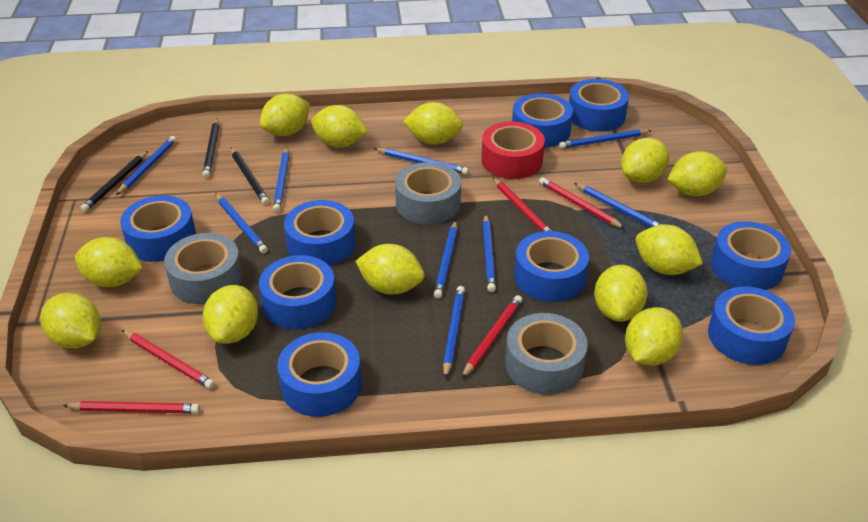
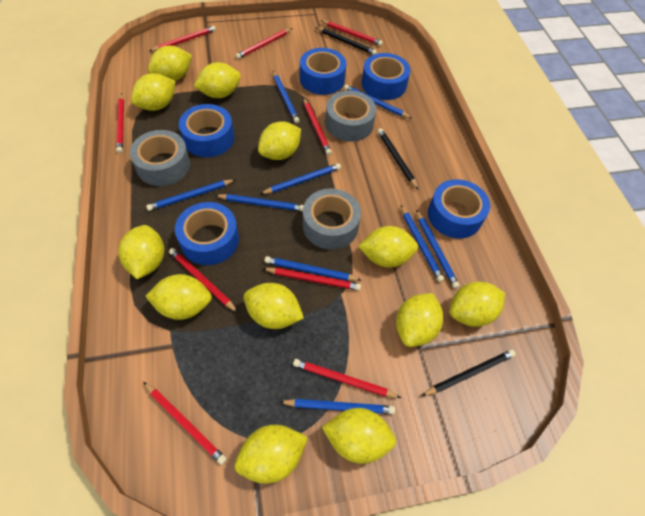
blue tape: 9 -> 5
red pencil: 5 -> 9
red tape: 1 -> 0

